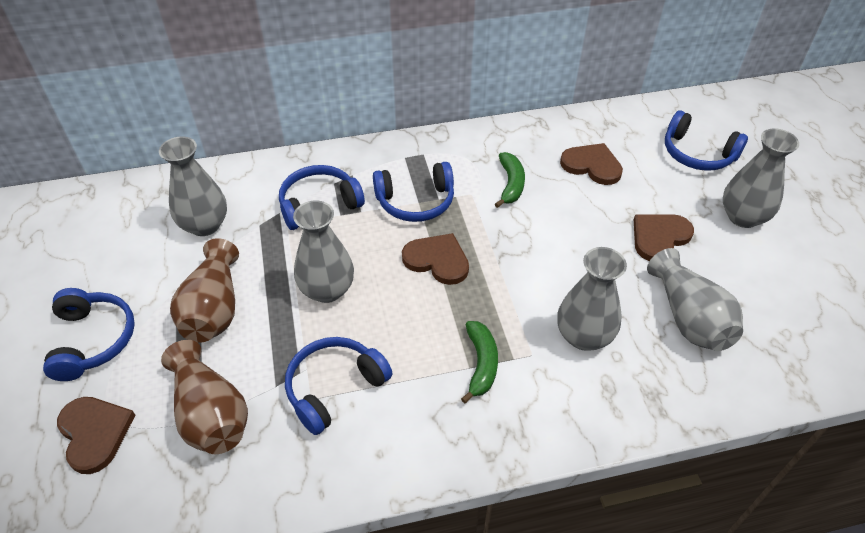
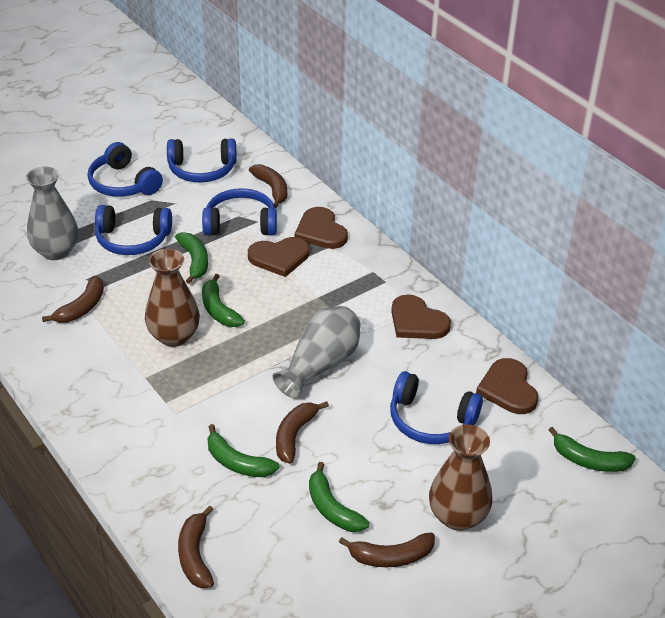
brown banana: 0 -> 5
green banana: 2 -> 5
grey vase: 5 -> 2

